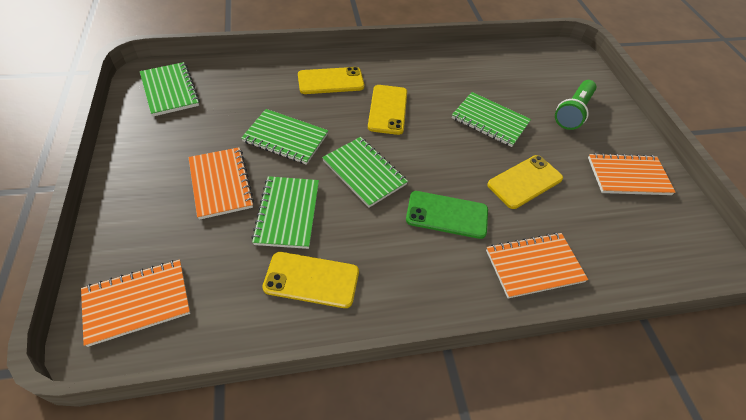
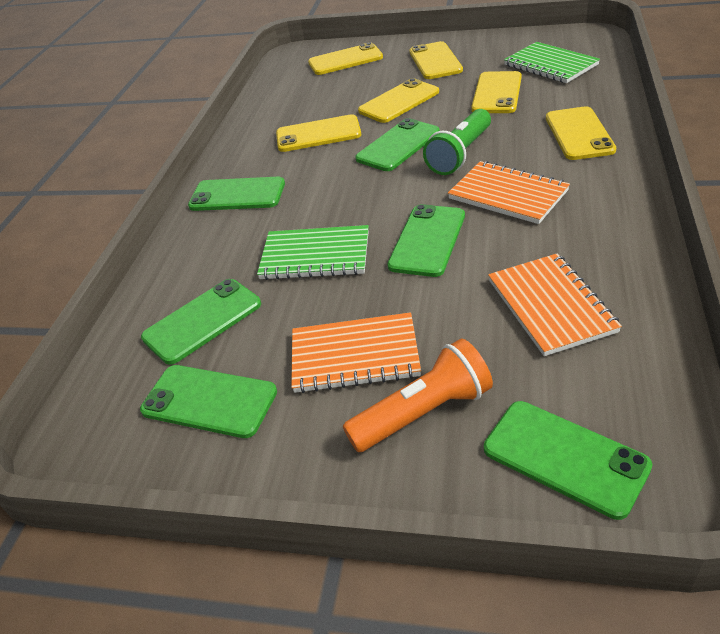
green notebook: 5 -> 2
green phone: 1 -> 6
orange flashlight: 0 -> 1
orange notebook: 4 -> 3
yellow phone: 4 -> 6

